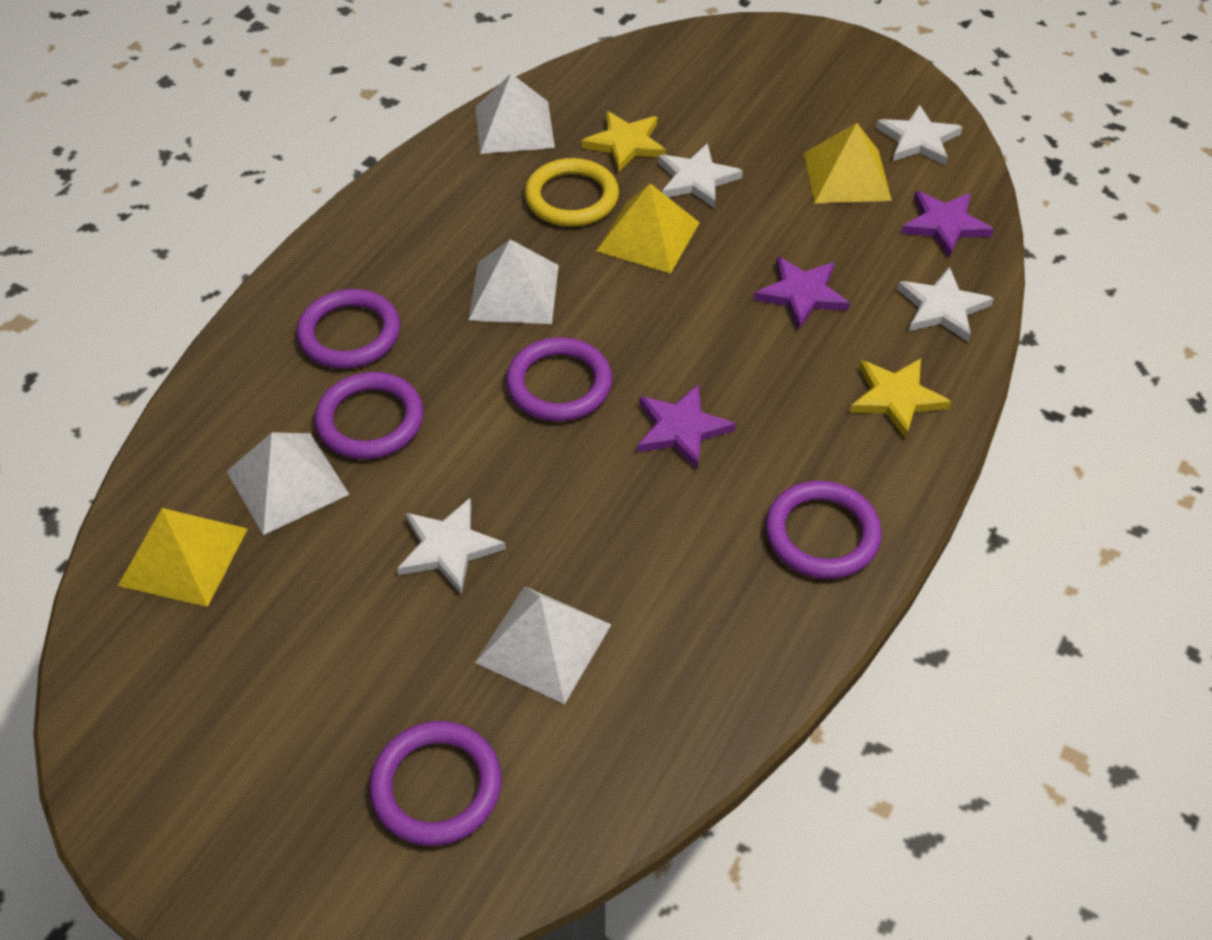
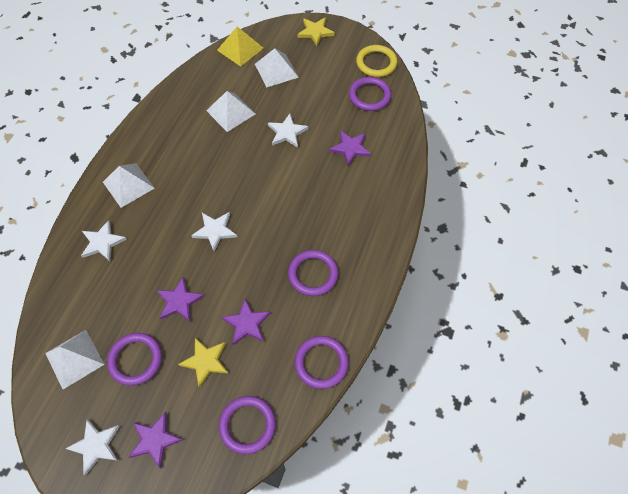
purple star: 3 -> 4
yellow pyramid: 3 -> 1

